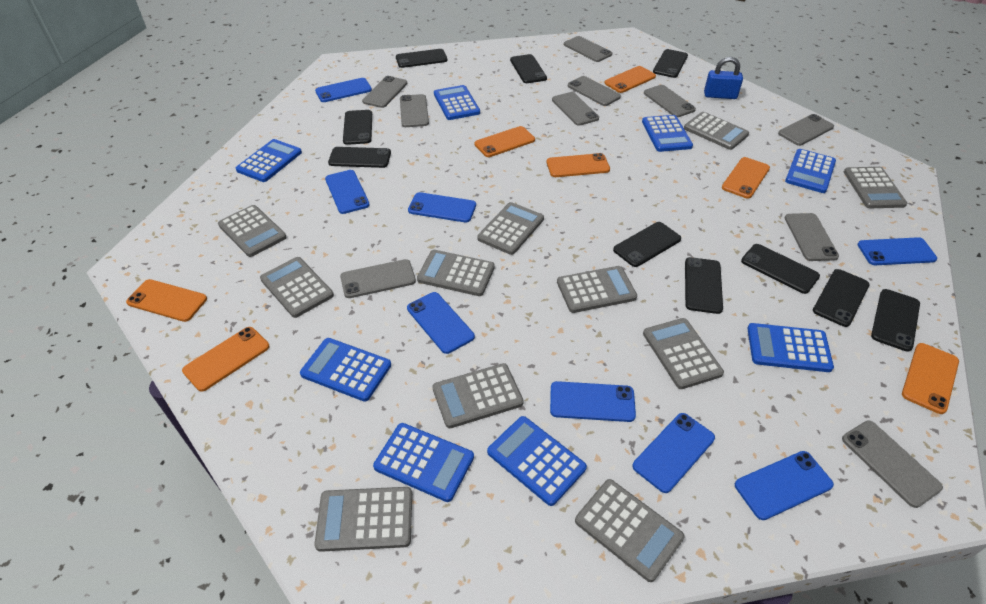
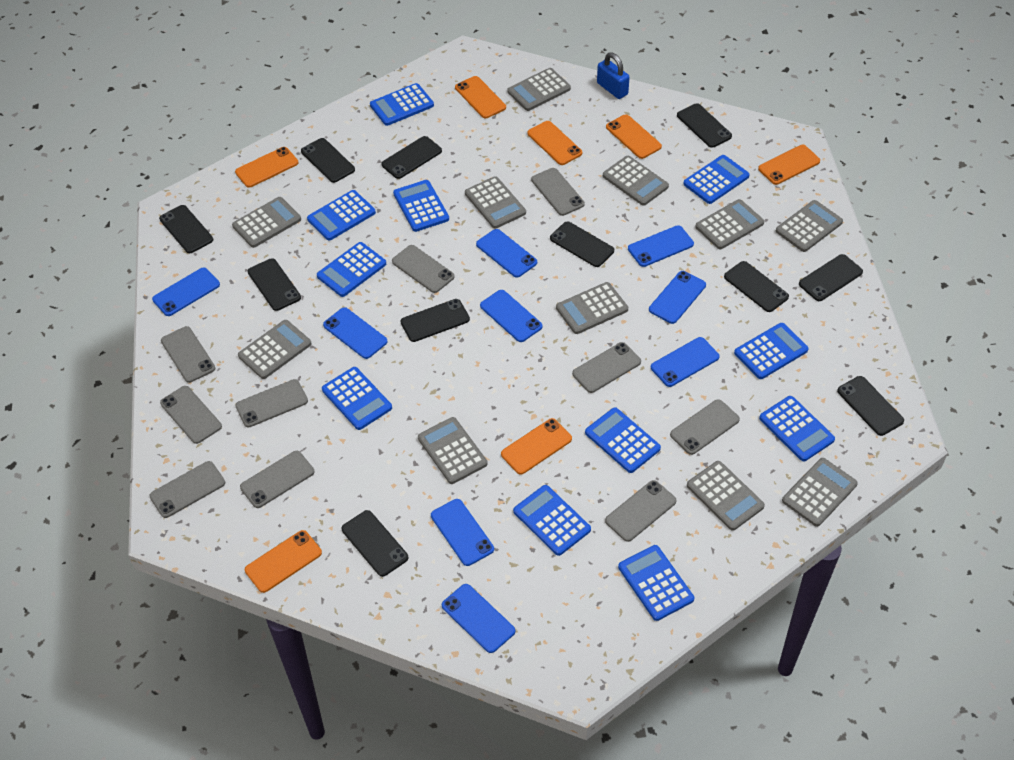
black phone: 10 -> 11
blue calculator: 8 -> 11
blue phone: 8 -> 9

